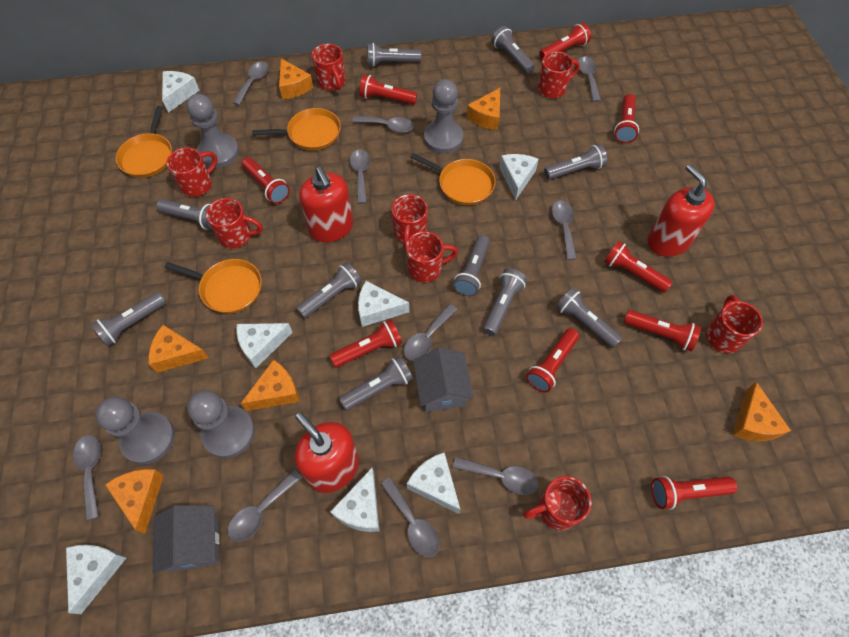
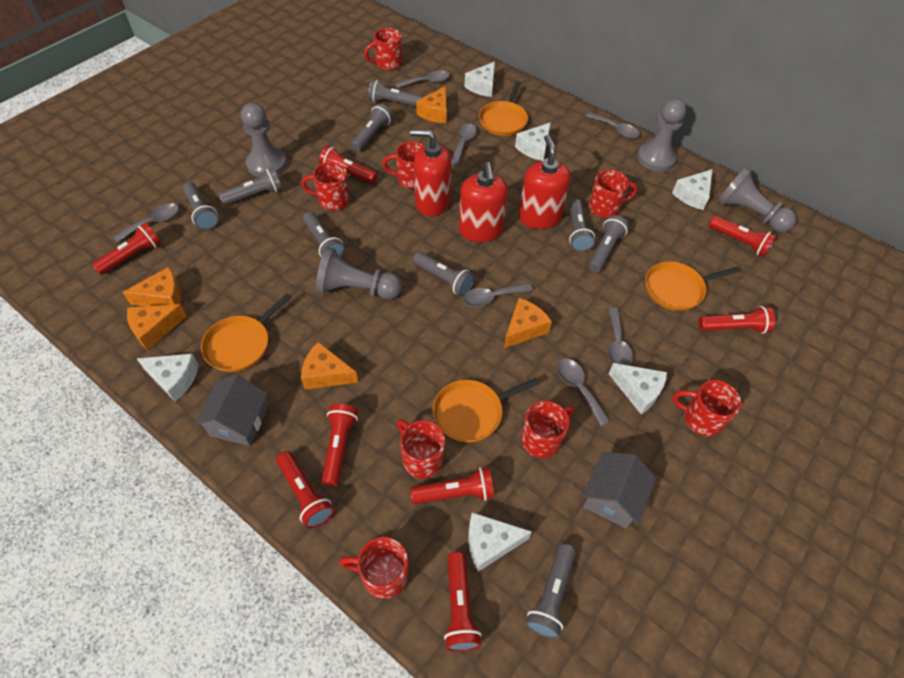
grey flashlight: 10 -> 9
grey spoon: 10 -> 7
orange cheese: 6 -> 5
red flashlight: 9 -> 8
white cheese: 7 -> 6

